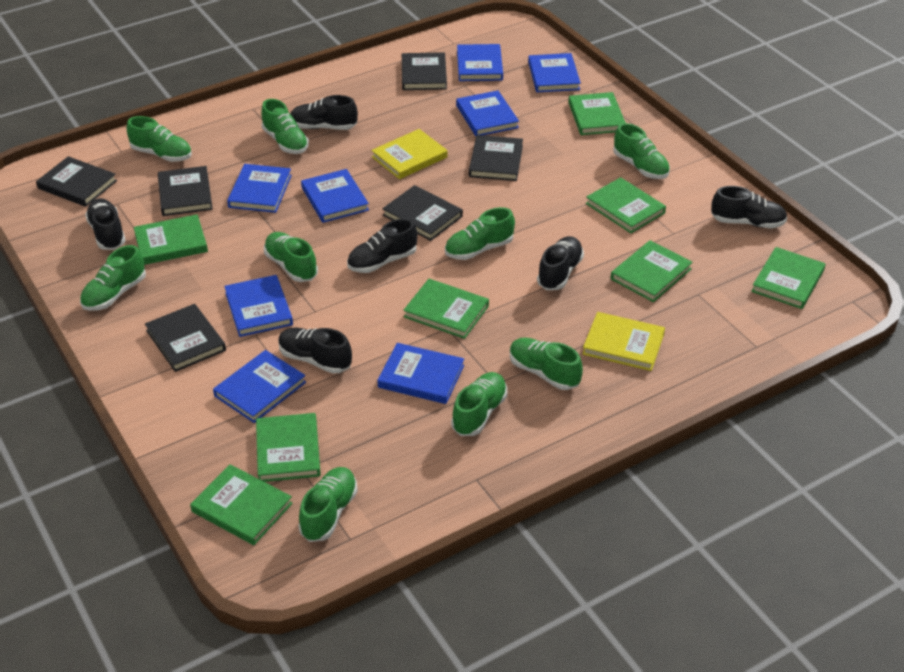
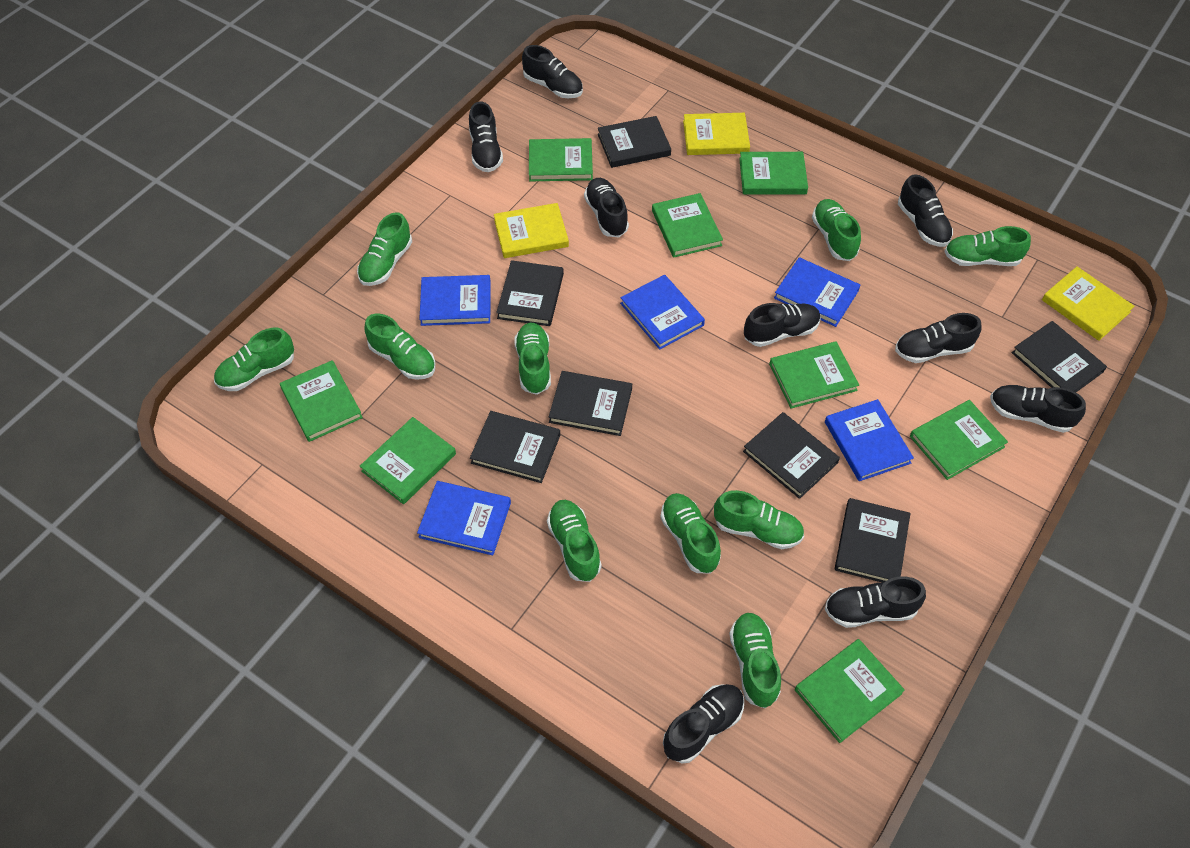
black book: 6 -> 7
black shoe: 6 -> 9
blue book: 8 -> 5
green shoe: 9 -> 10
yellow book: 2 -> 3

